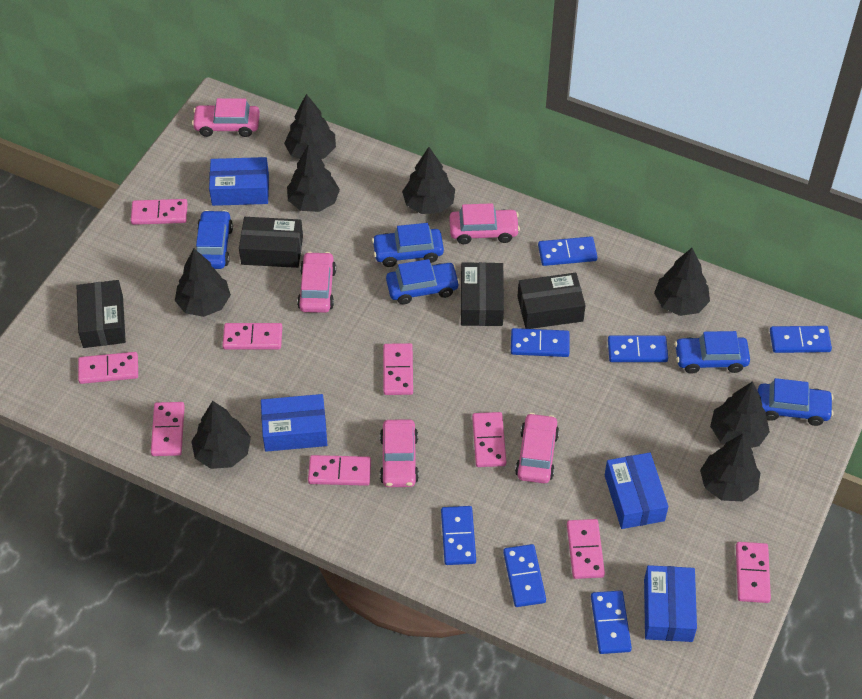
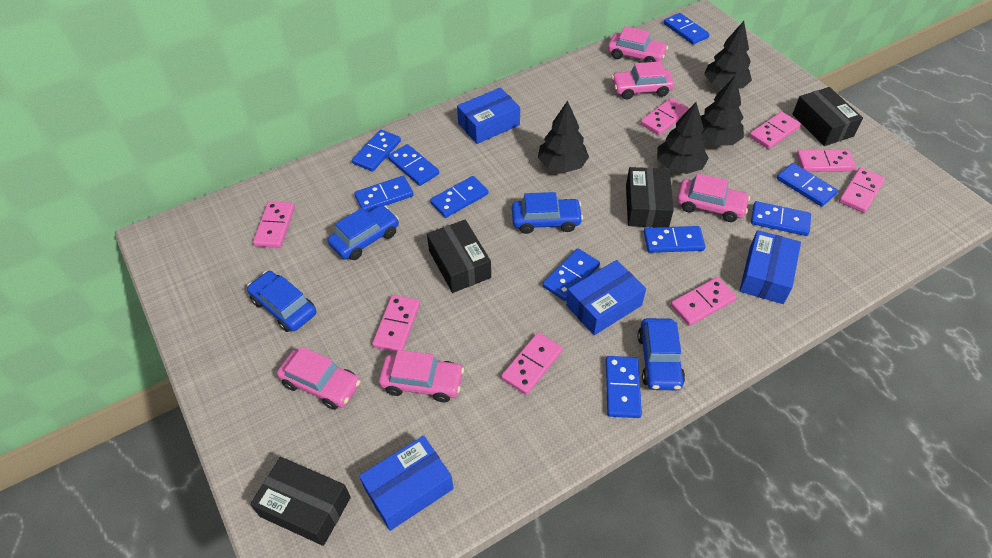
black tree: 8 -> 4
blue car: 5 -> 4
blue domino: 7 -> 10
pink domino: 9 -> 8

